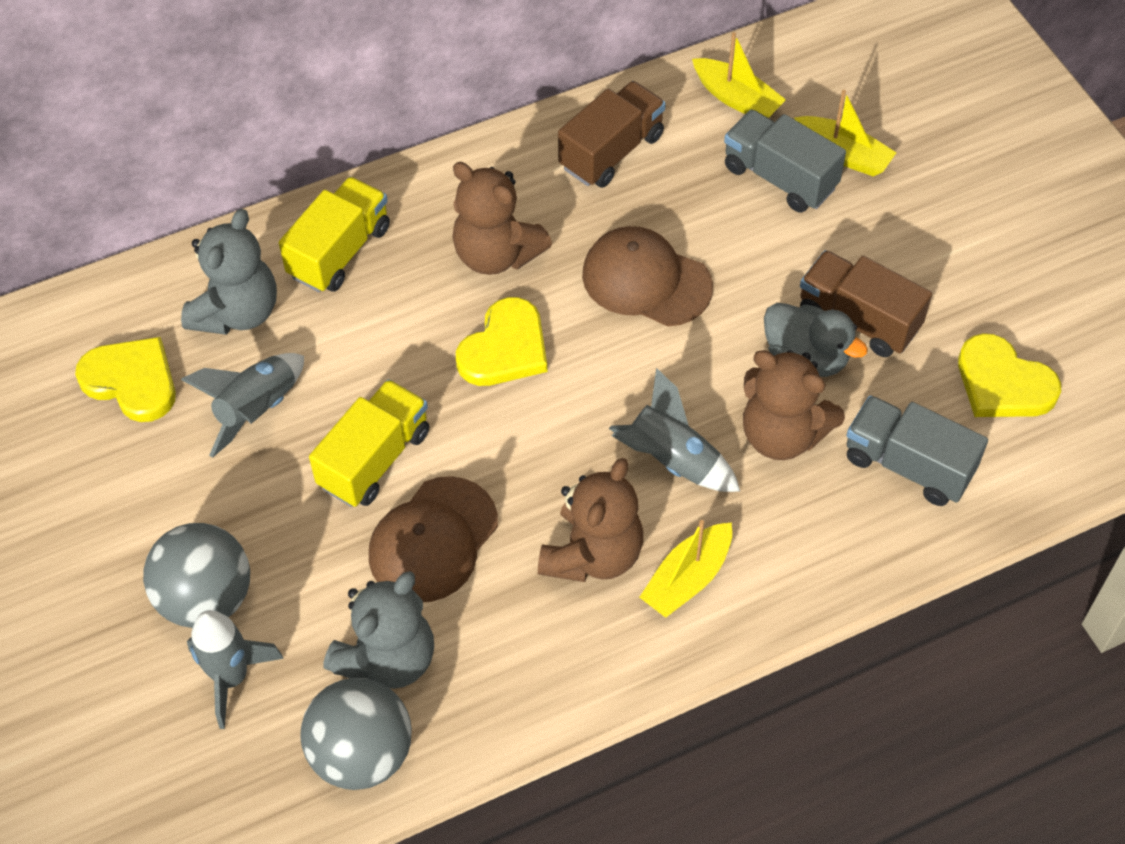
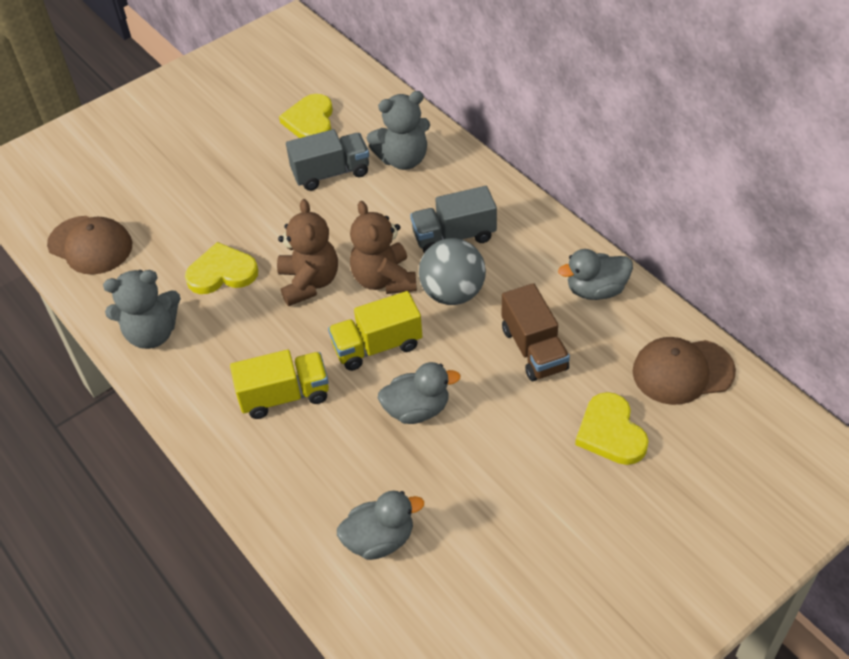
brown teddy bear: 3 -> 2
brown truck: 2 -> 1
grey ball: 2 -> 1
grey duck: 1 -> 3
grey rocket: 3 -> 0
yellow boat: 3 -> 0

